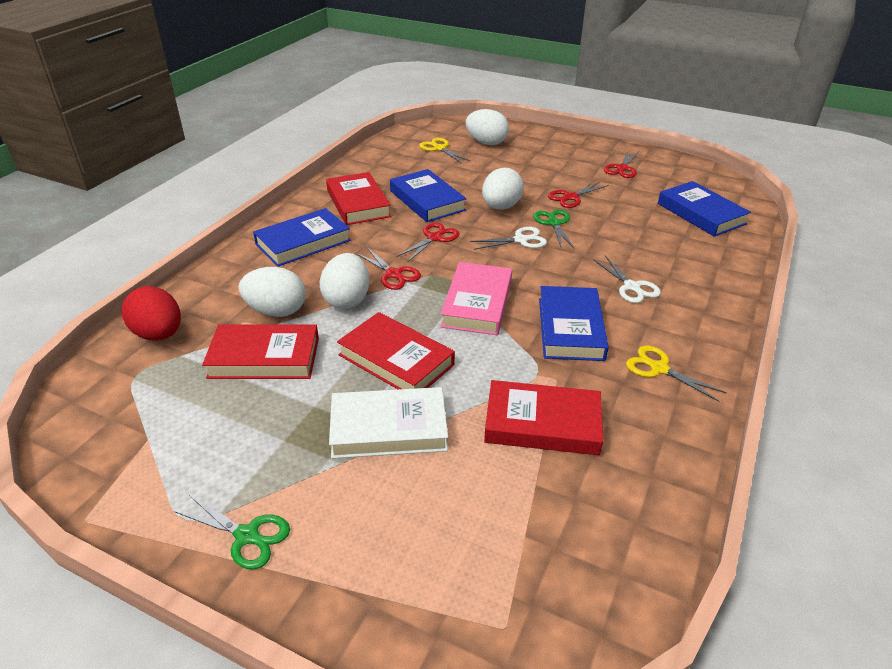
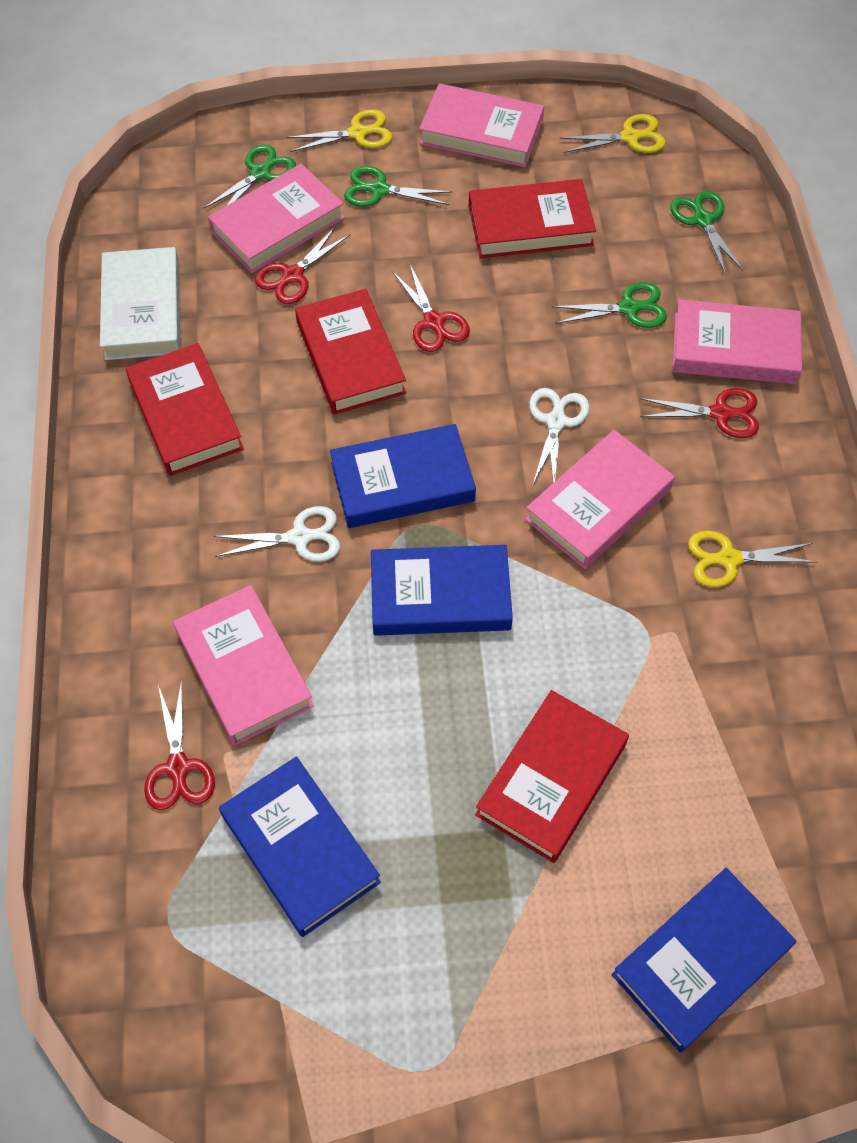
green scissors: 2 -> 4
pink book: 1 -> 5
red egg: 1 -> 0
white egg: 4 -> 0
yellow scissors: 2 -> 3

